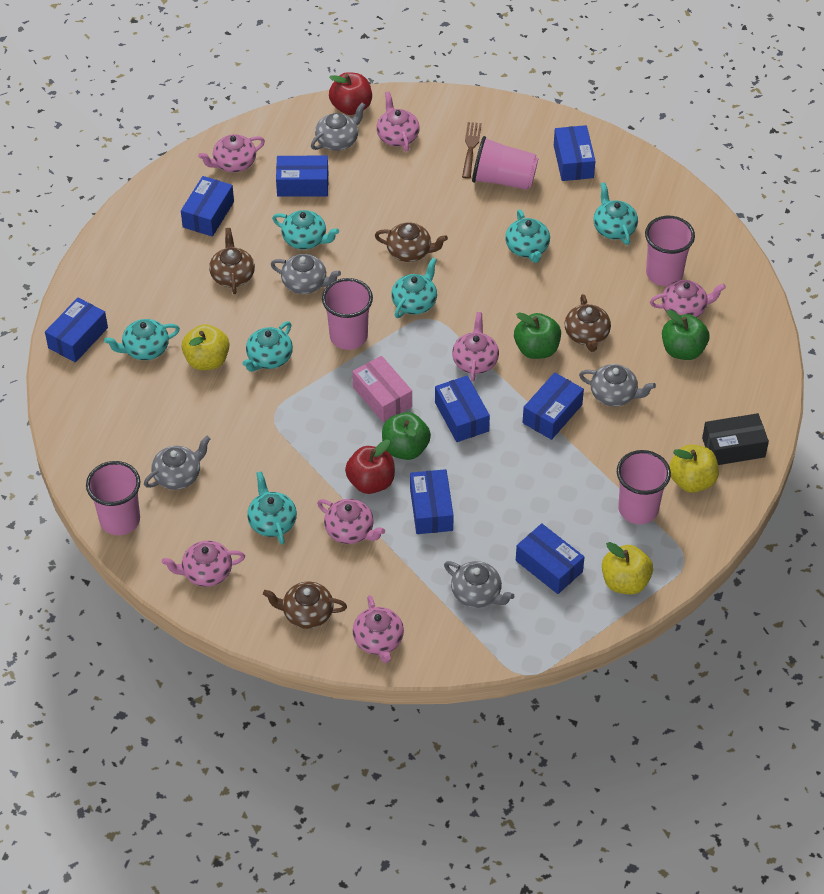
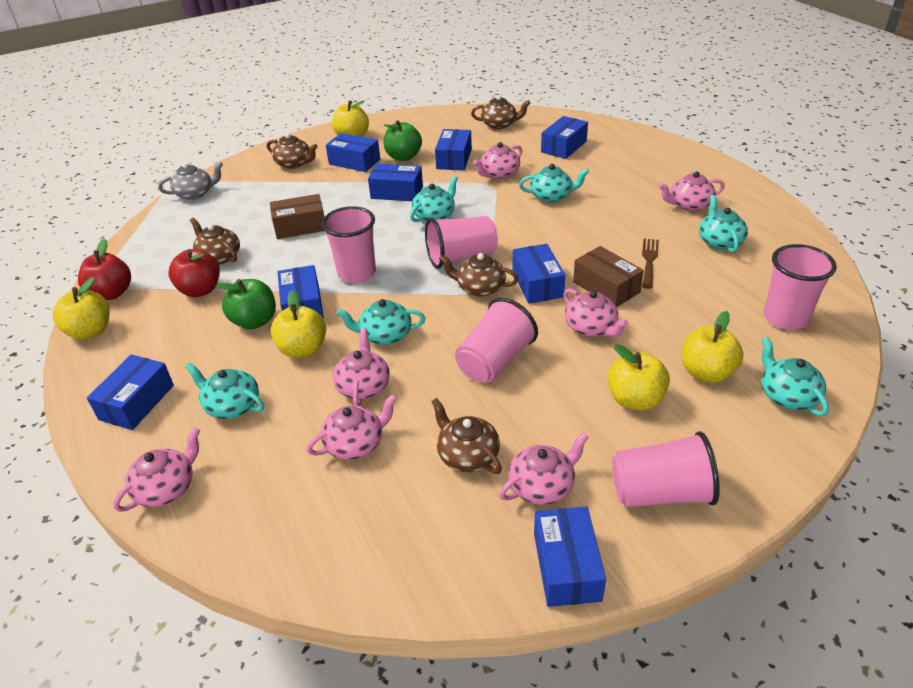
black box: 1 -> 0
brown box: 0 -> 2
brown teapot: 4 -> 5
green apple: 3 -> 2
grey teapot: 5 -> 1
pink box: 1 -> 0
turquoise teapot: 7 -> 6
yellow apple: 3 -> 5

